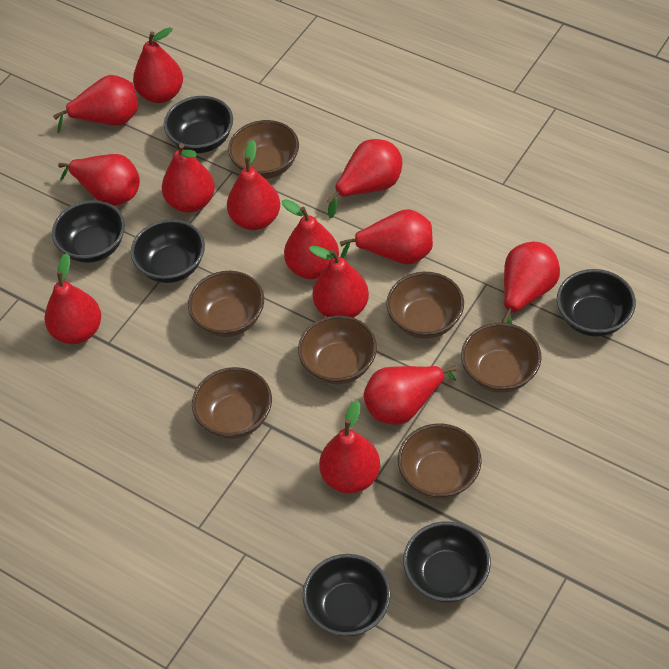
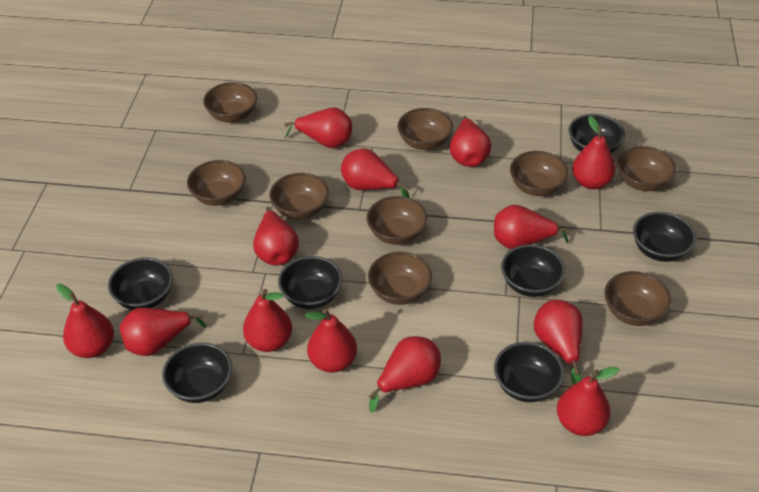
black bowl: 6 -> 7
brown bowl: 7 -> 9

